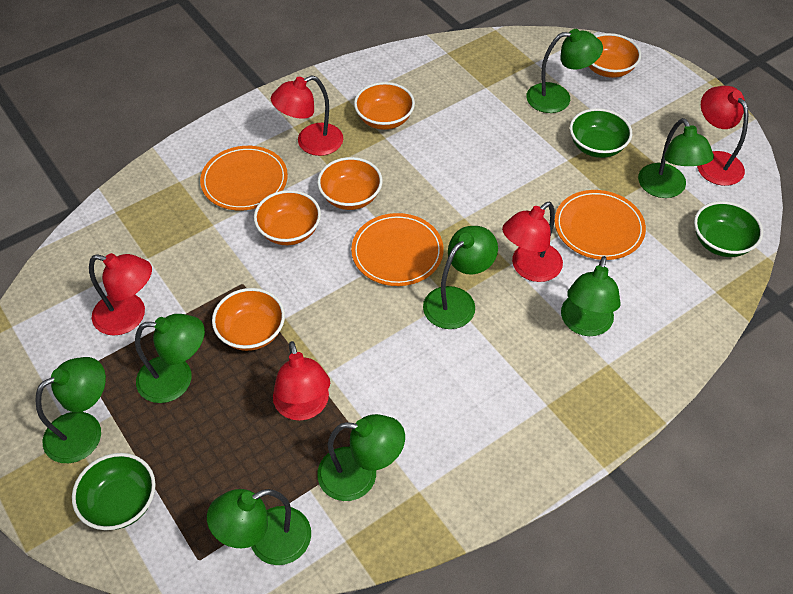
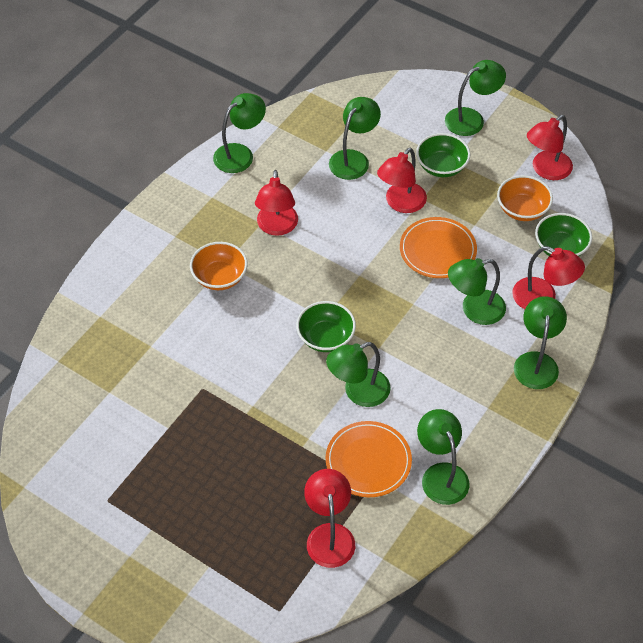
green lamp: 8 -> 7
orange bowl: 5 -> 2
orange plate: 3 -> 2

